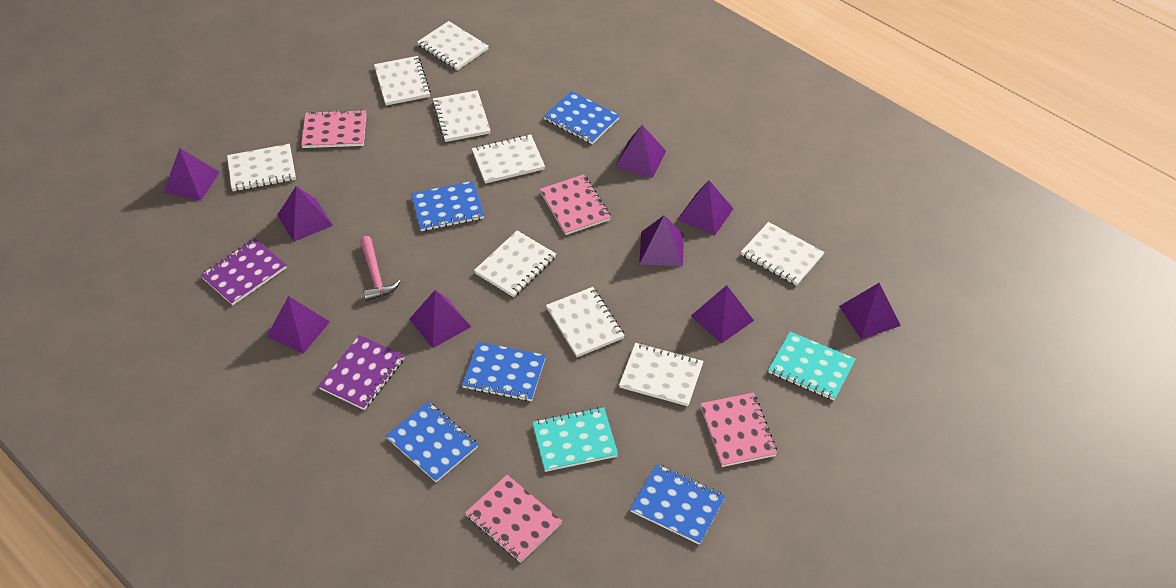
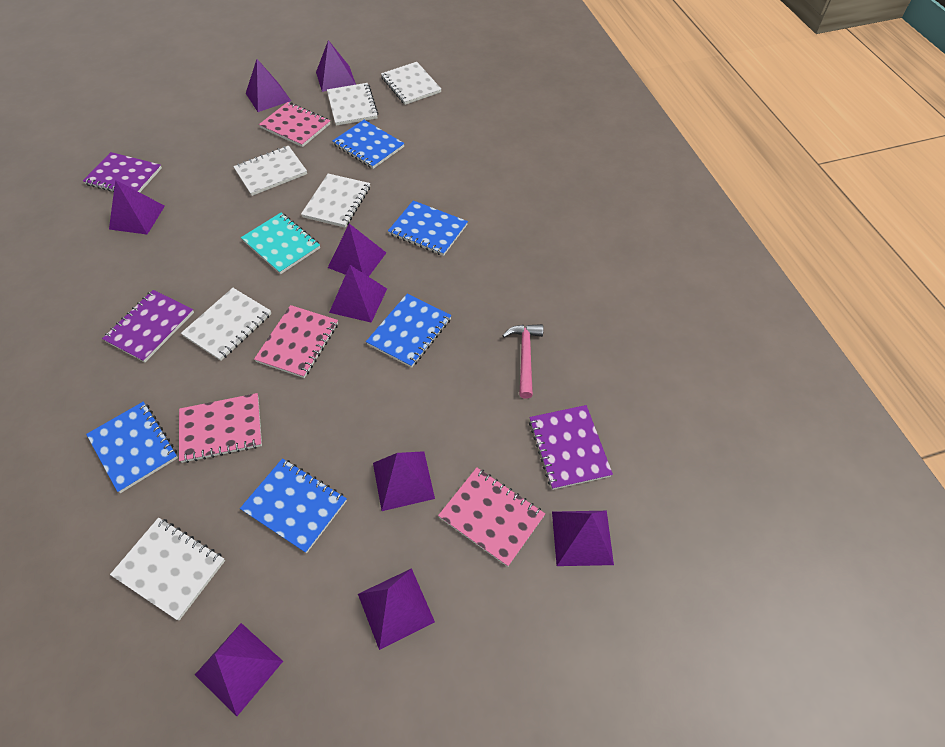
purple notebook: 2 -> 3
turquoise notebook: 2 -> 1
white notebook: 9 -> 6

